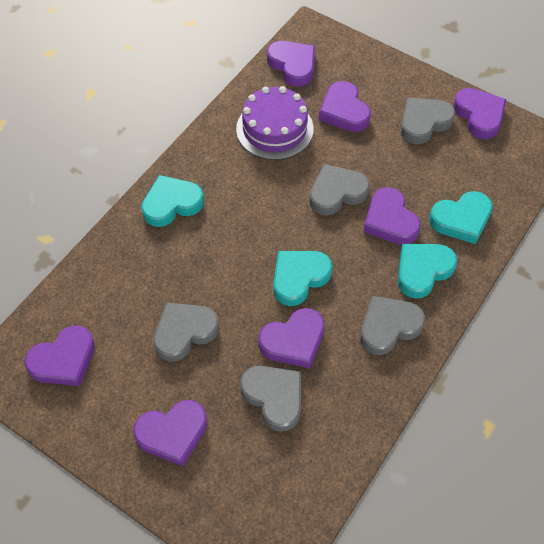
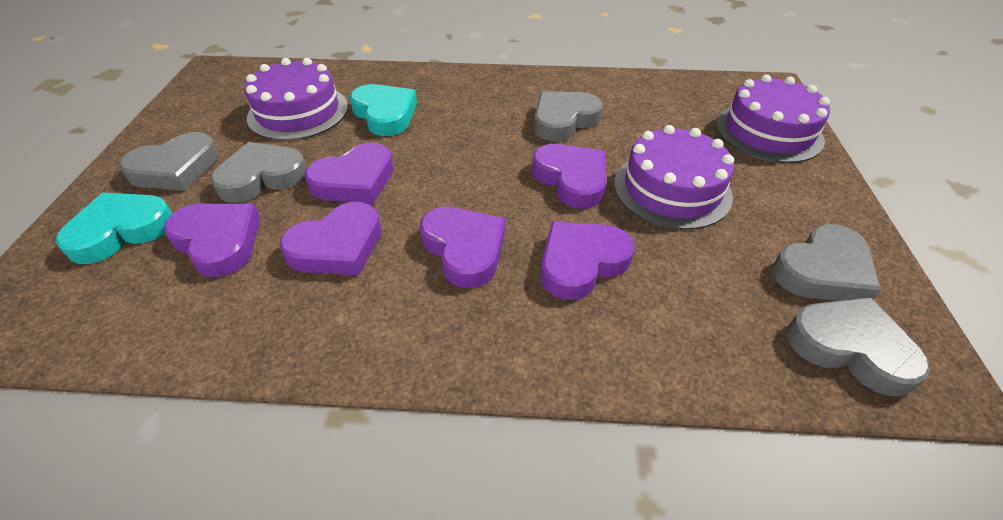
purple cake: 1 -> 3
purple heart: 7 -> 6
turquoise heart: 4 -> 2

